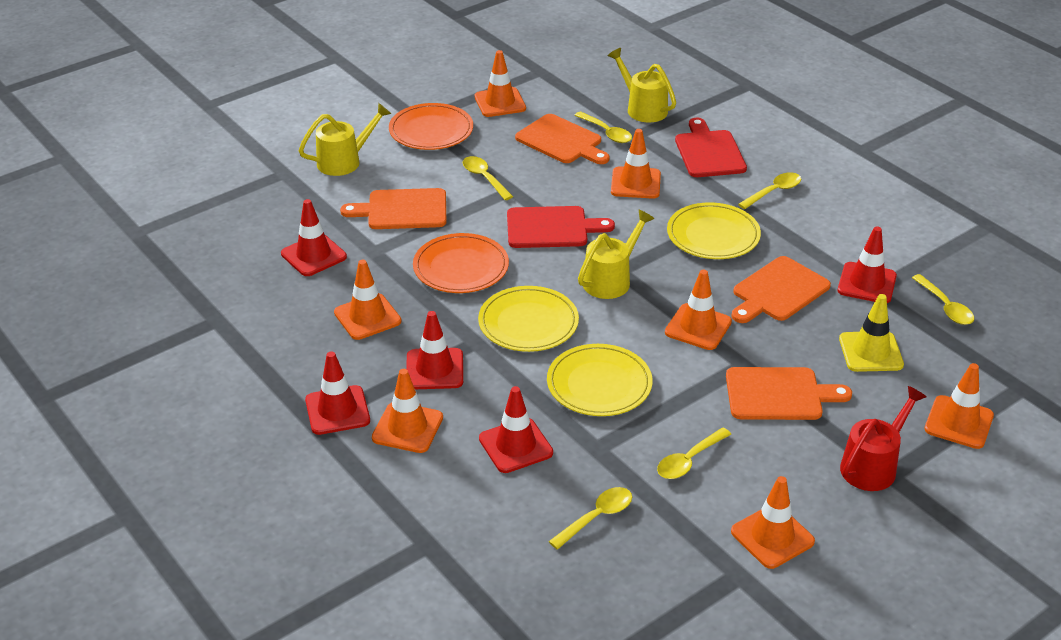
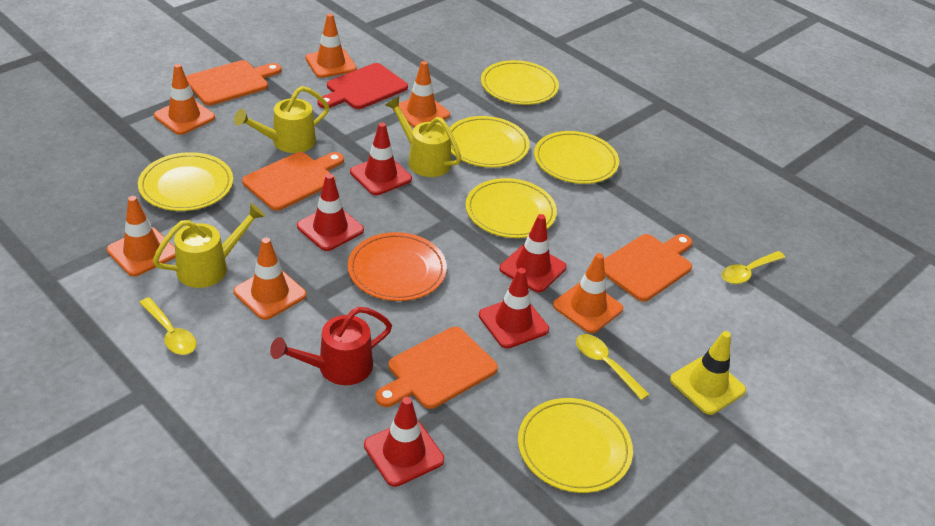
orange plate: 2 -> 1
orange traffic cone: 7 -> 6
red cutting board: 2 -> 1
yellow plate: 3 -> 6
yellow spoon: 6 -> 3

